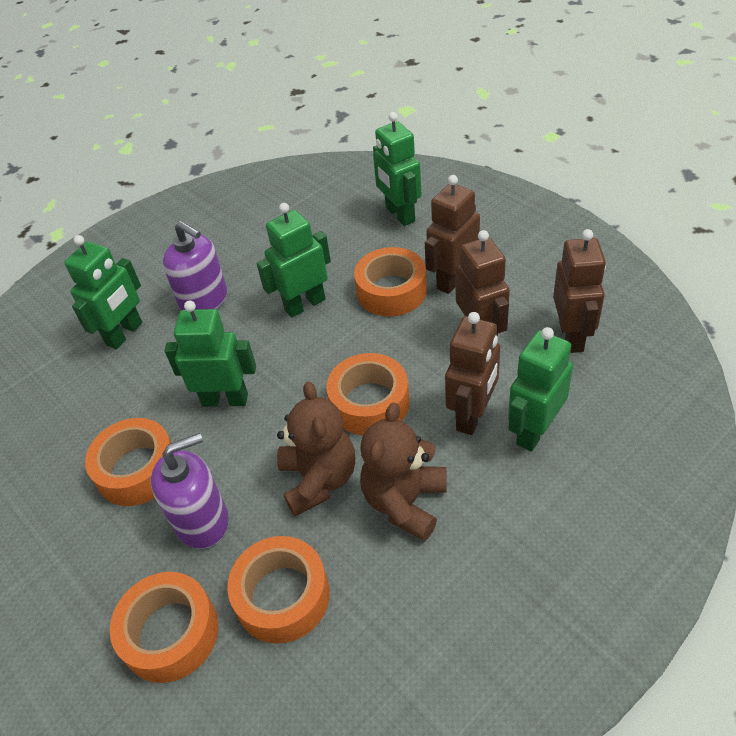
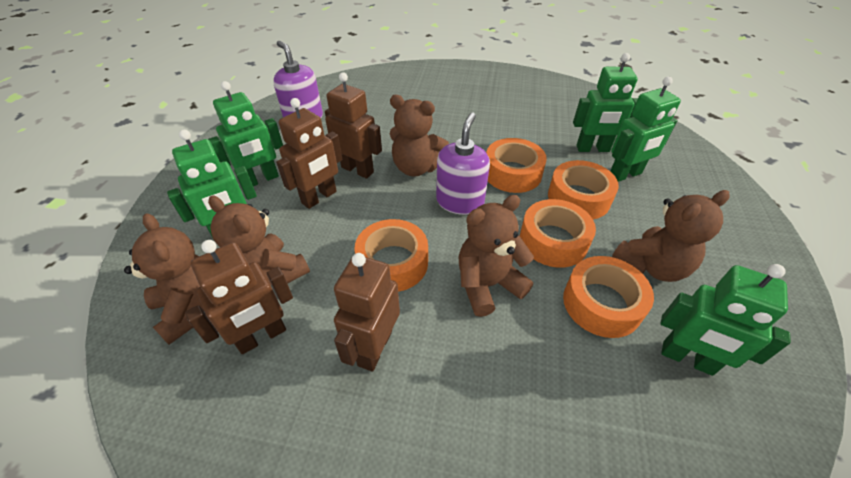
brown teddy bear: 2 -> 5

